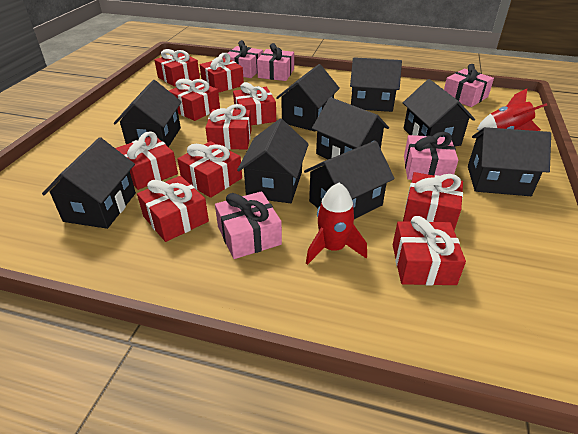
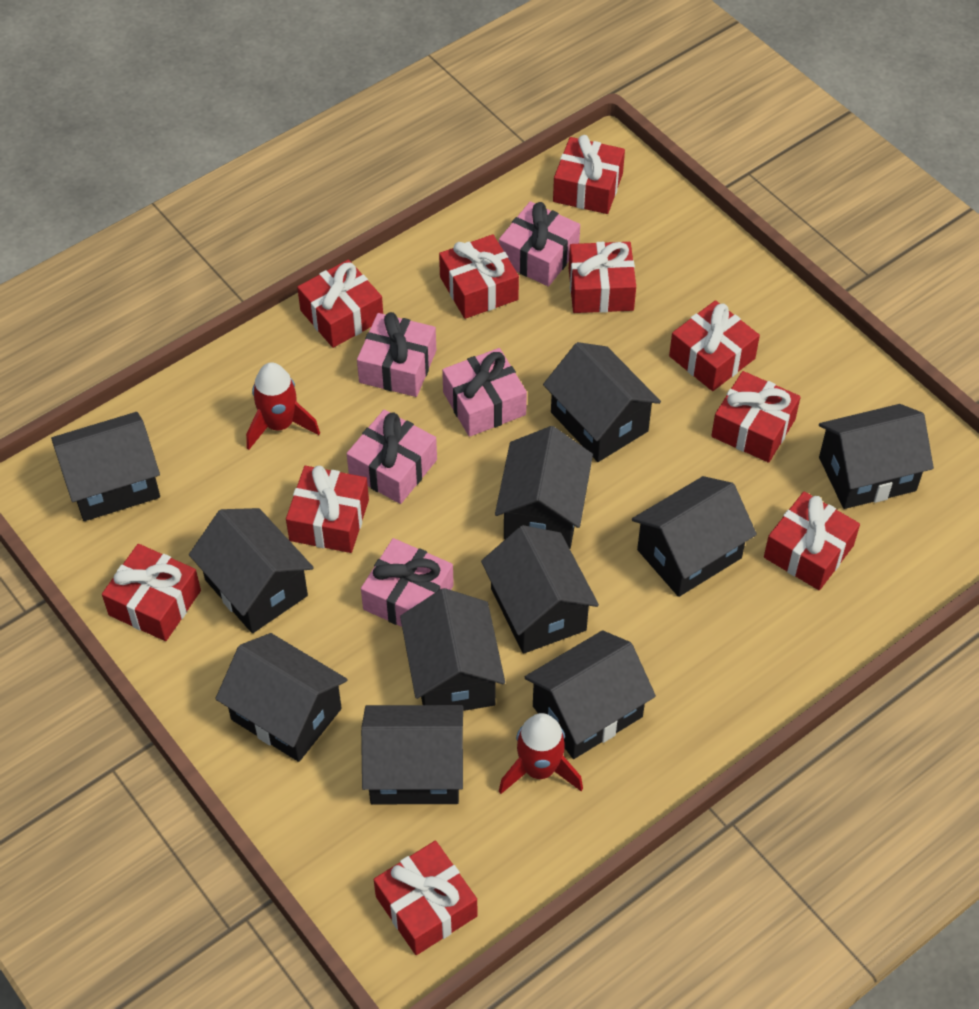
black house: 9 -> 11

